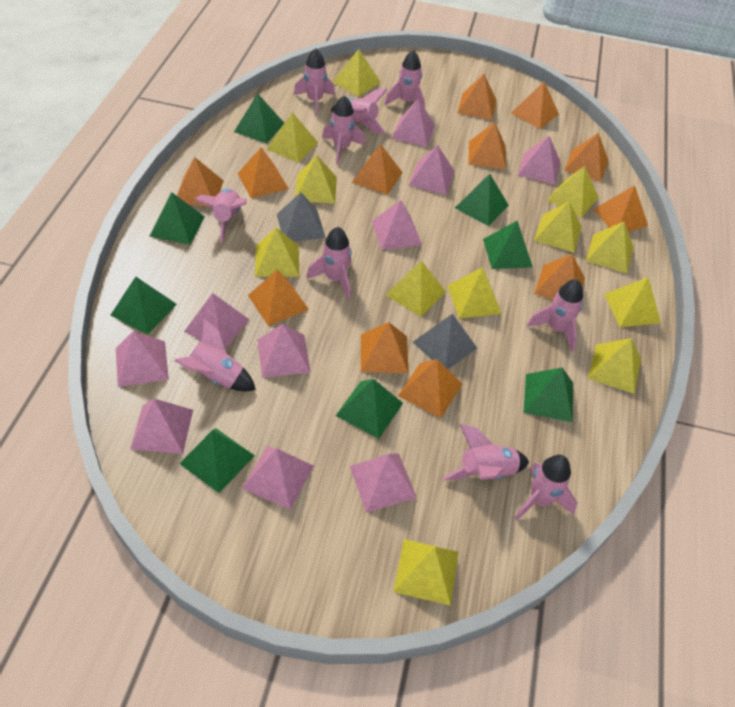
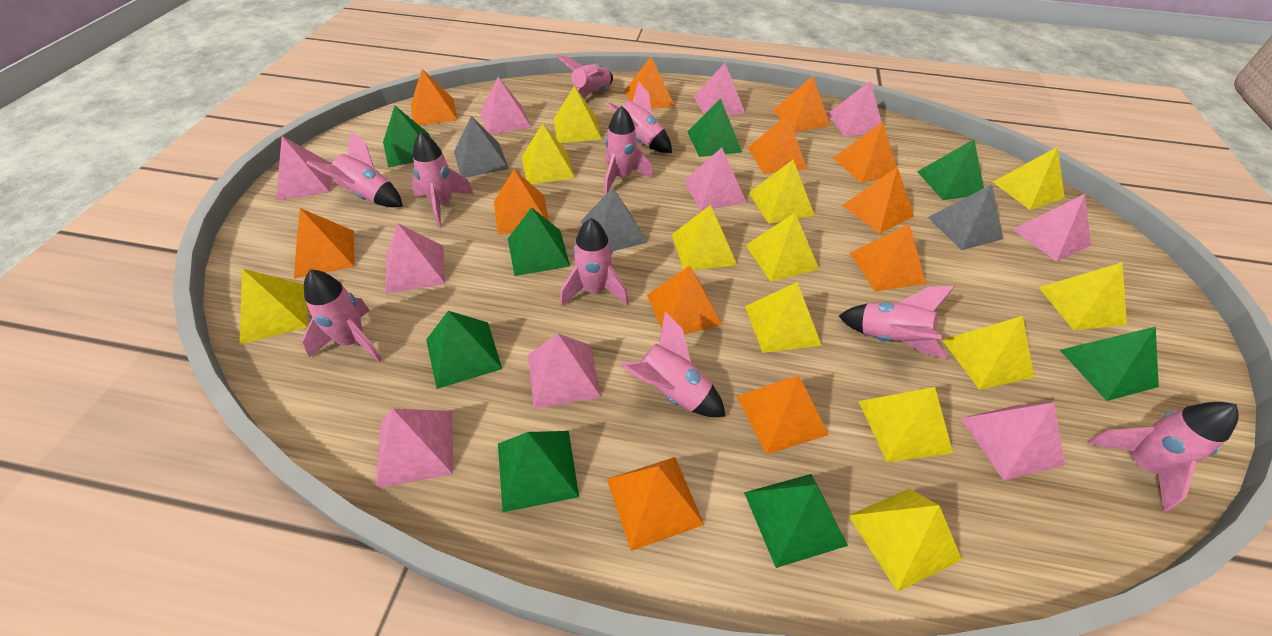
grey pyramid: 2 -> 3

